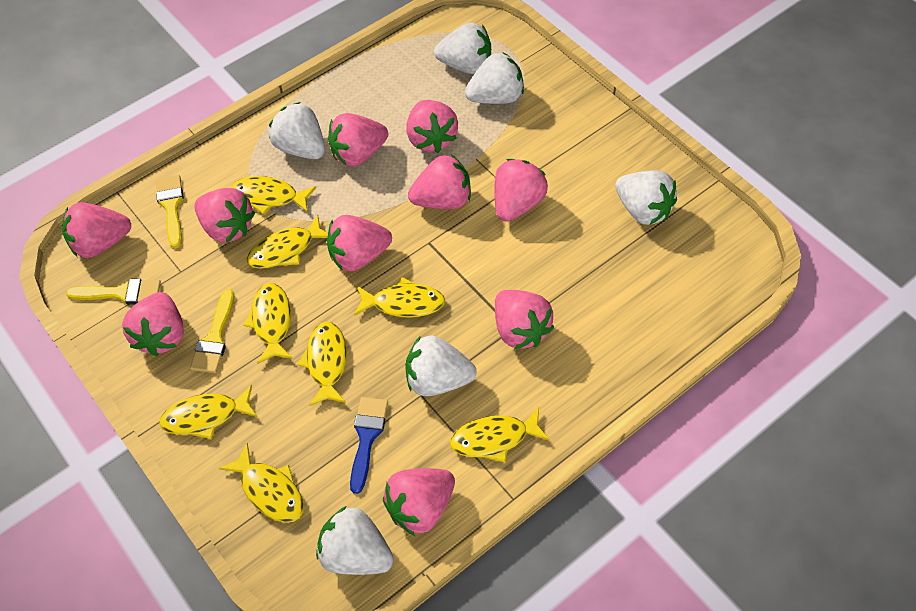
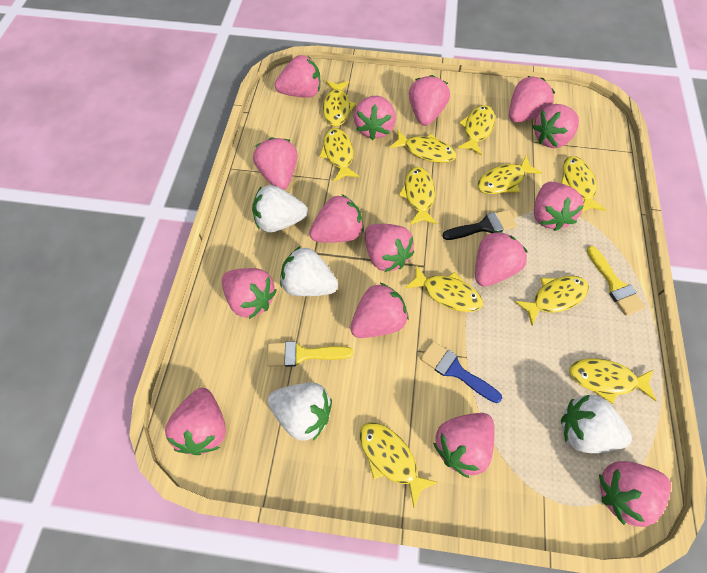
black brush: 0 -> 1
pink strawberry: 10 -> 15
white strawberry: 6 -> 4
yellow brush: 3 -> 2
yellow fish: 8 -> 11

